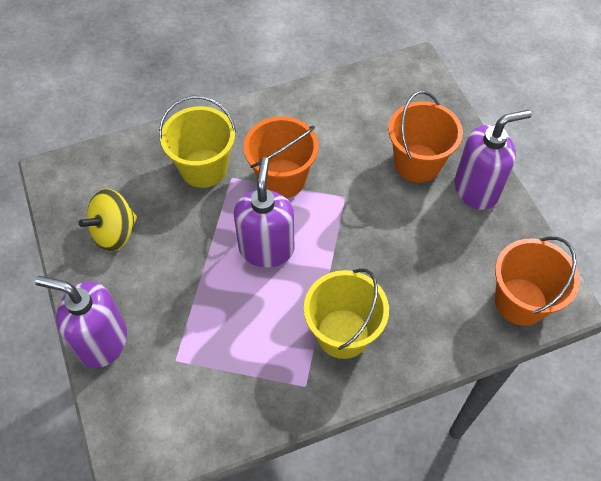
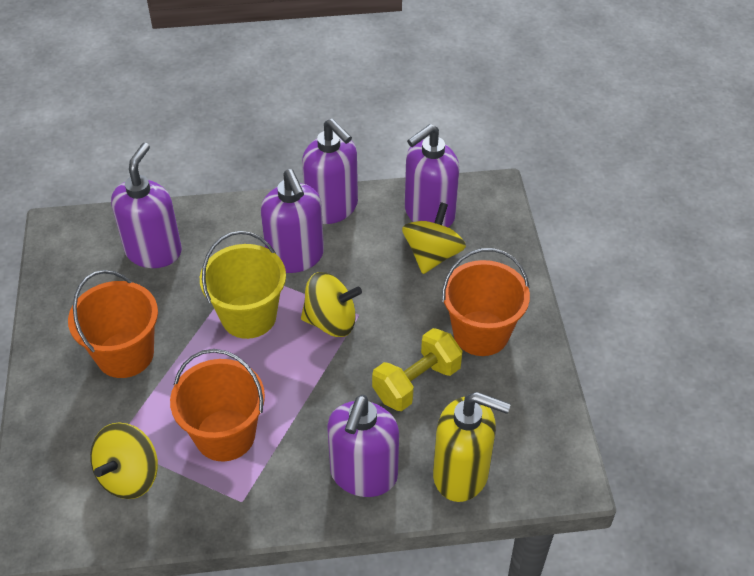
purple soap dispenser: 3 -> 5
yellow bucket: 2 -> 1
yellow dumbbell: 0 -> 1
yellow soap dispenser: 0 -> 1
yellow spinning top: 1 -> 3

